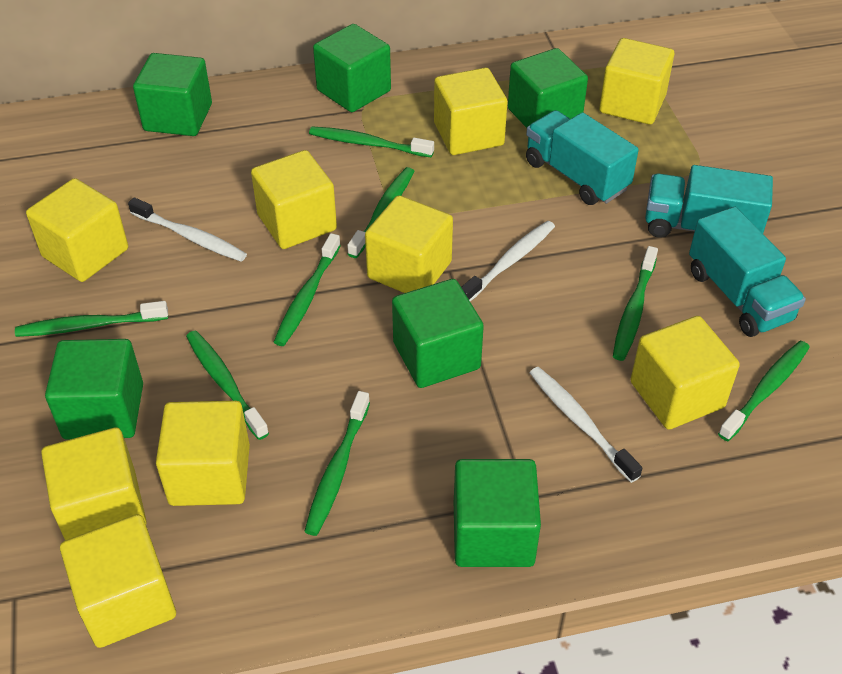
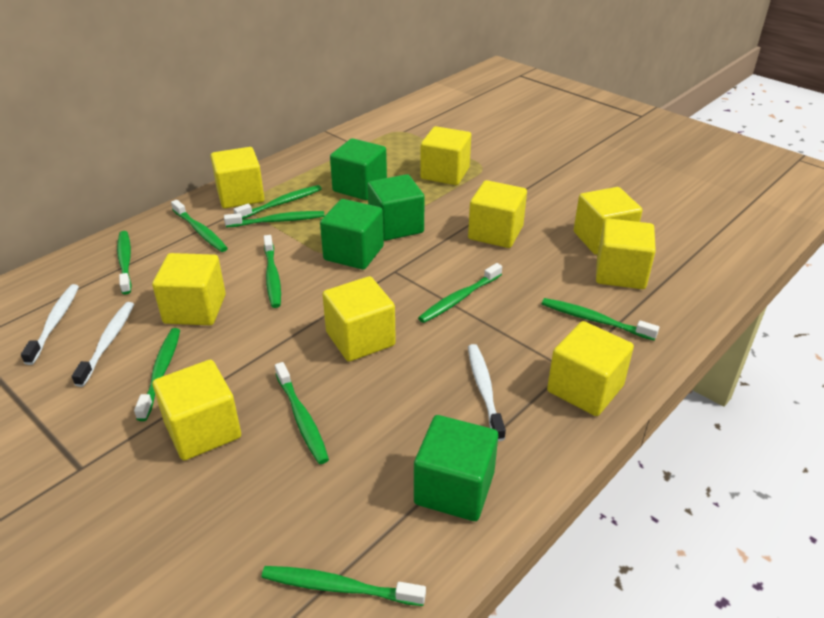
green cube: 6 -> 4
green toothbrush: 8 -> 10
turquoise truck: 3 -> 0

